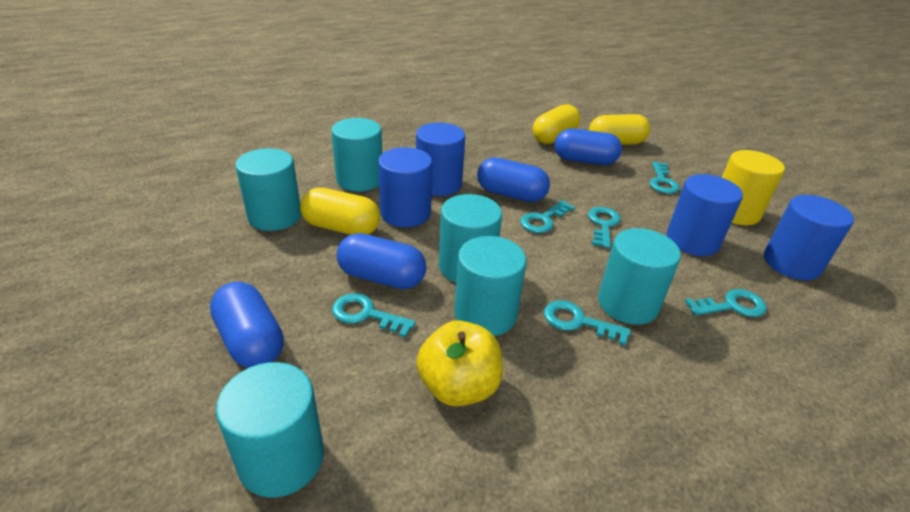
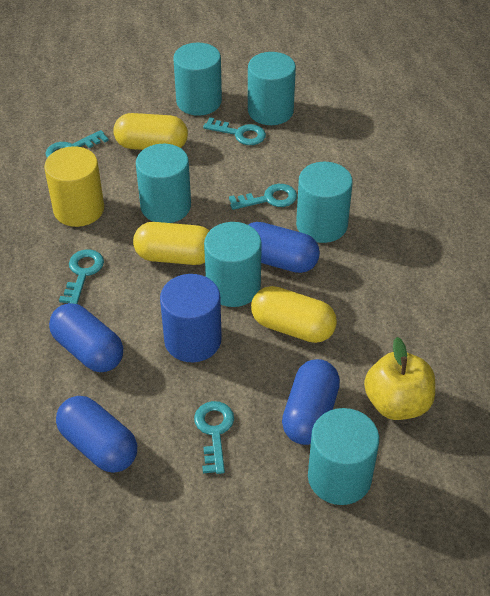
blue cylinder: 4 -> 1
turquoise key: 6 -> 5

